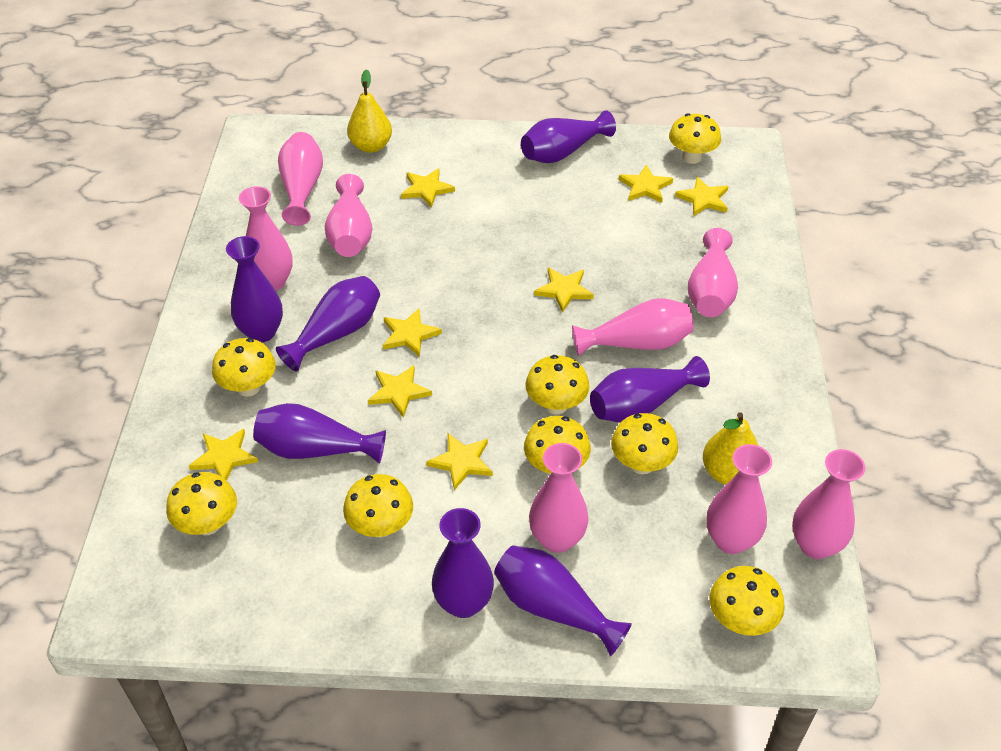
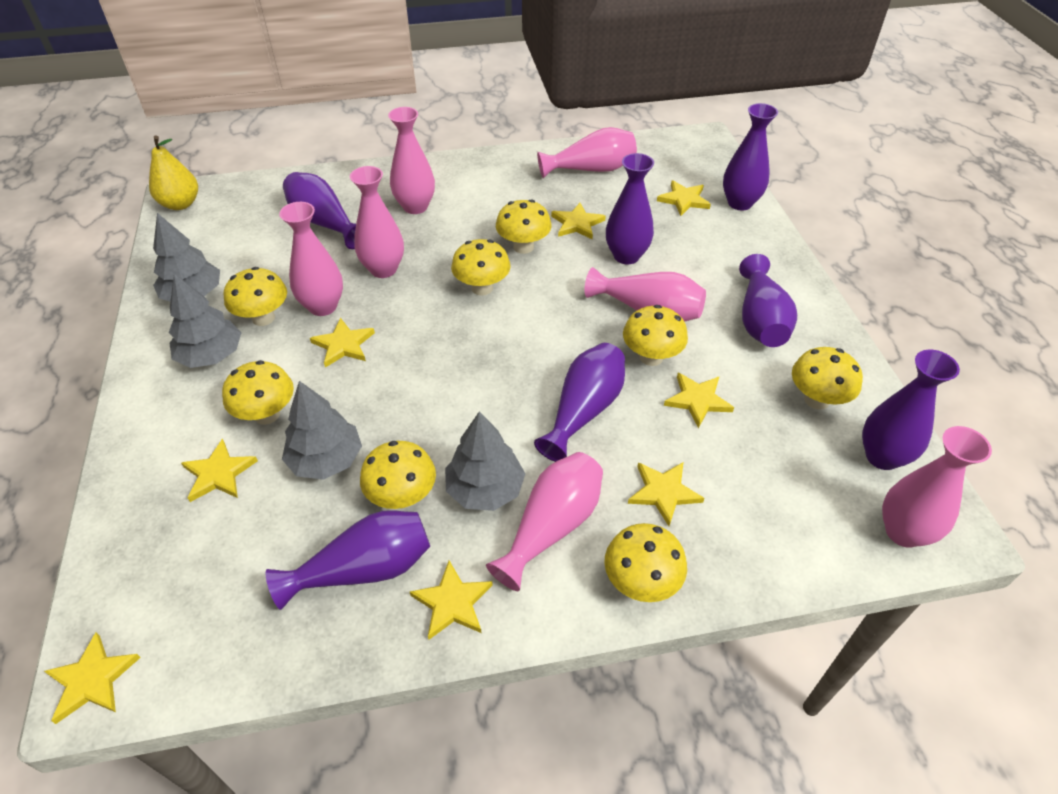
grey tree: 0 -> 4
pink vase: 8 -> 7
yellow pear: 2 -> 1

